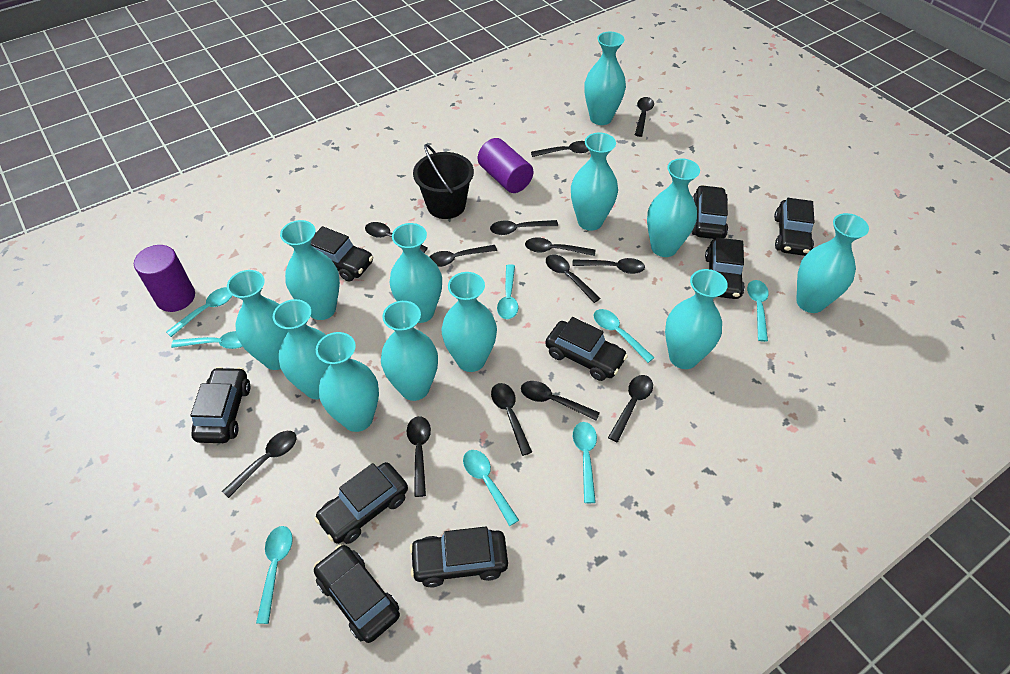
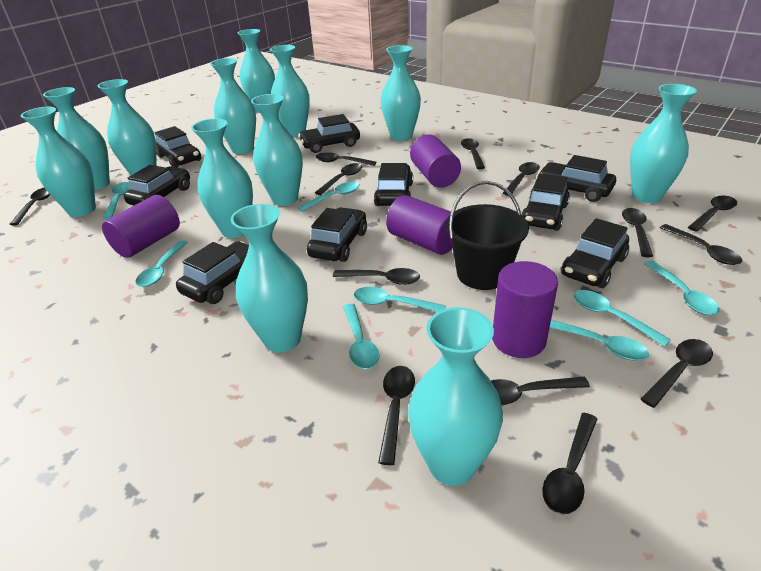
purple cylinder: 2 -> 4

